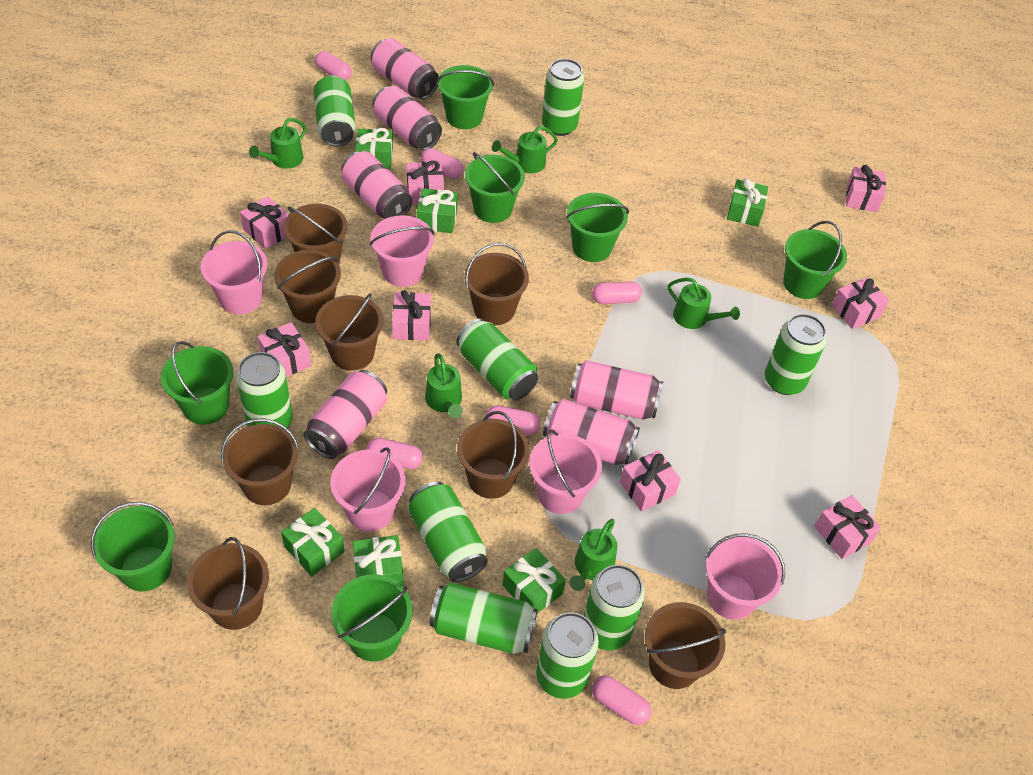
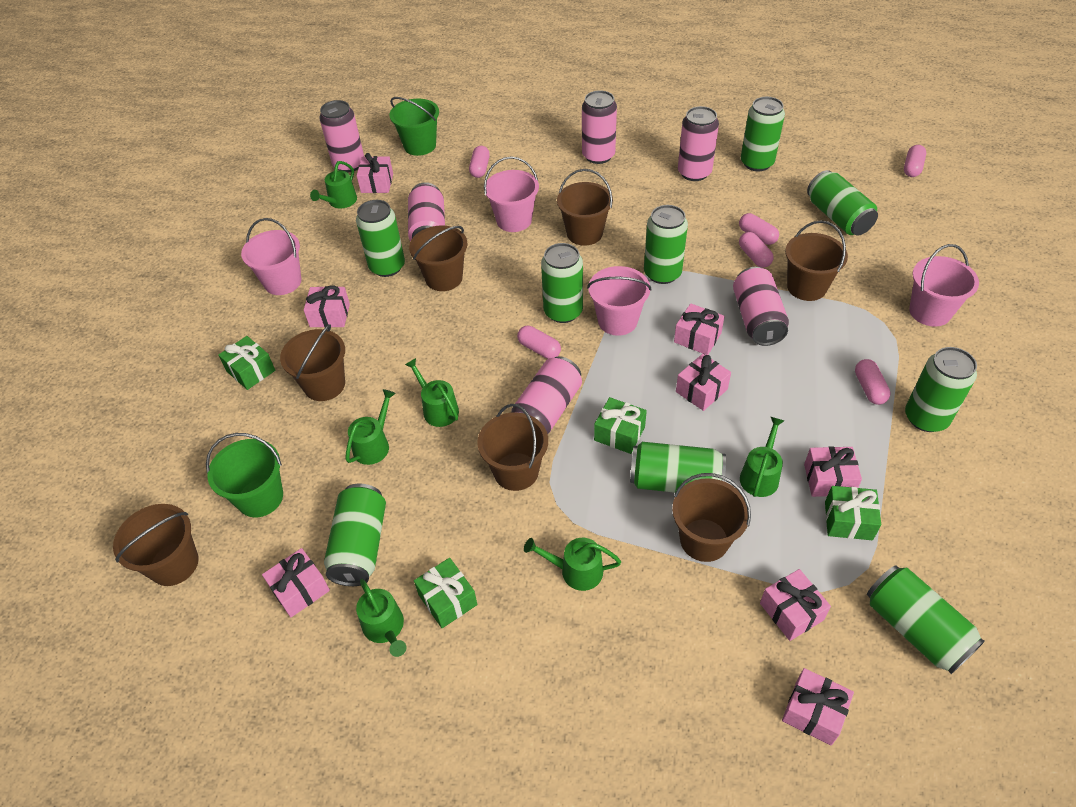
brown bucket: 8 -> 7
green bucket: 7 -> 2
green gift: 6 -> 4
green watering can: 5 -> 6
pink bucket: 5 -> 4

